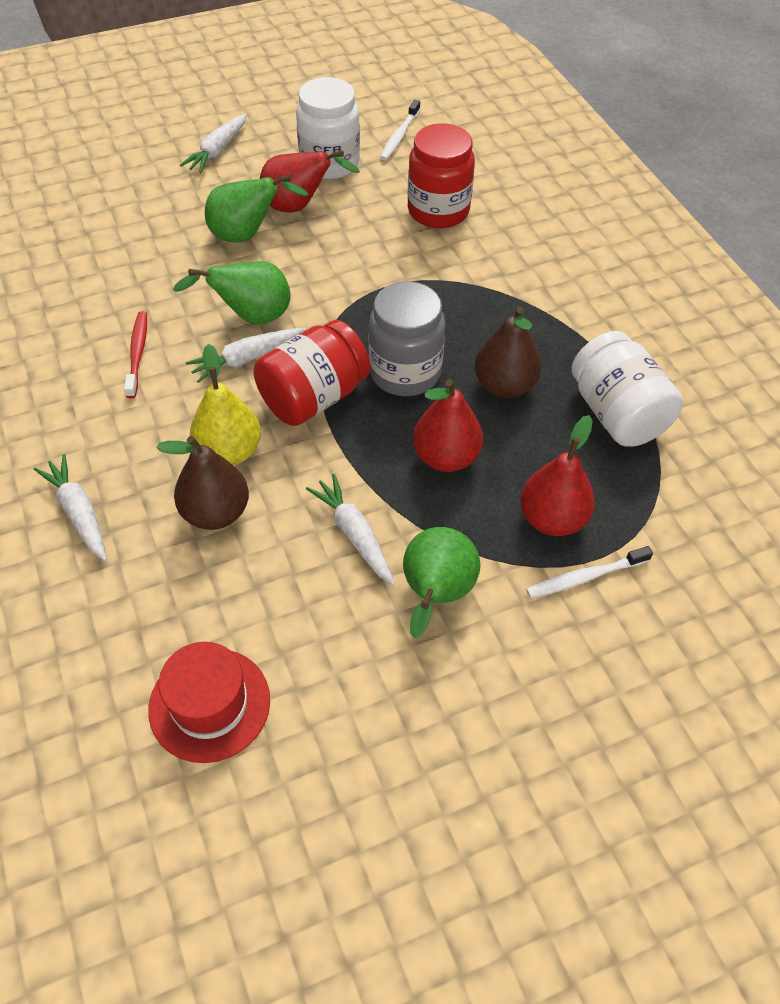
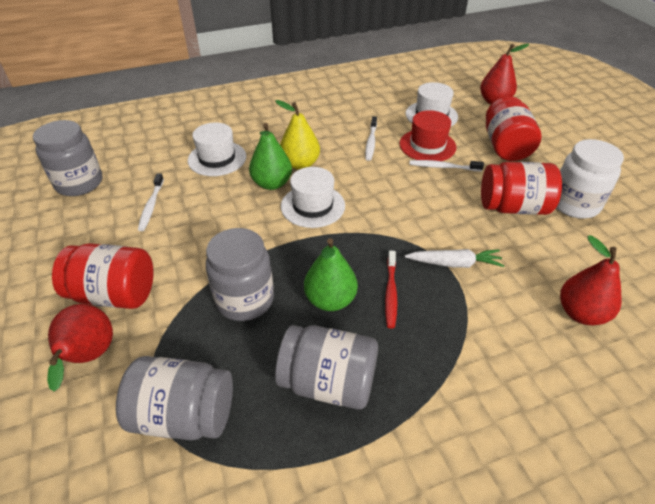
brown pear: 2 -> 0
green pear: 3 -> 2
grey jar: 1 -> 4
red jar: 2 -> 3
white carrot: 4 -> 1
white hat: 0 -> 3
white jar: 2 -> 1
white toothbrush: 2 -> 3

